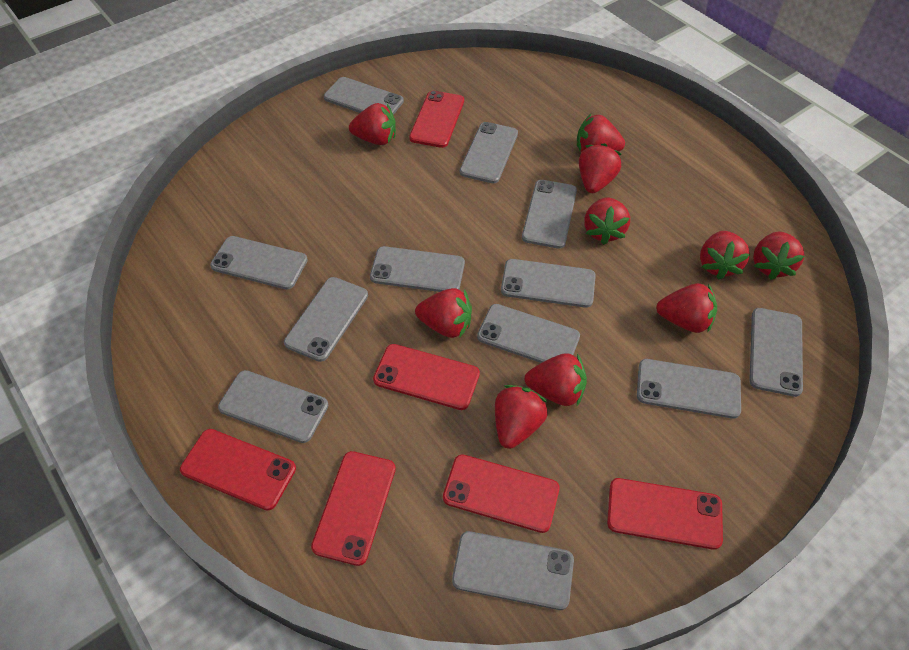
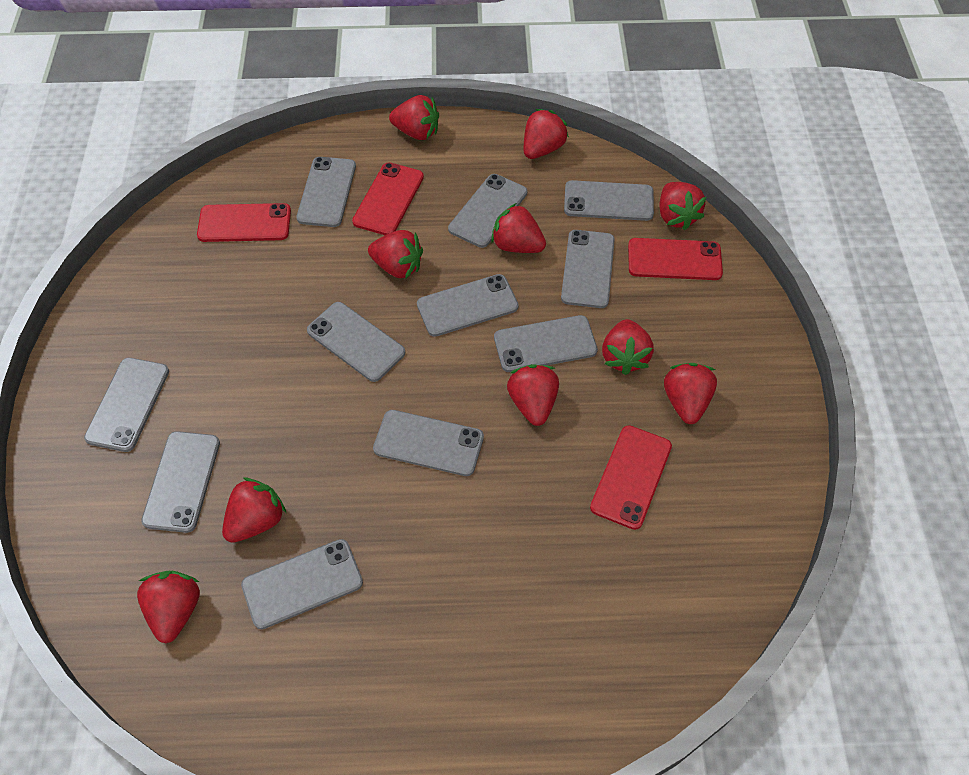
grey phone: 12 -> 11
red phone: 6 -> 4

